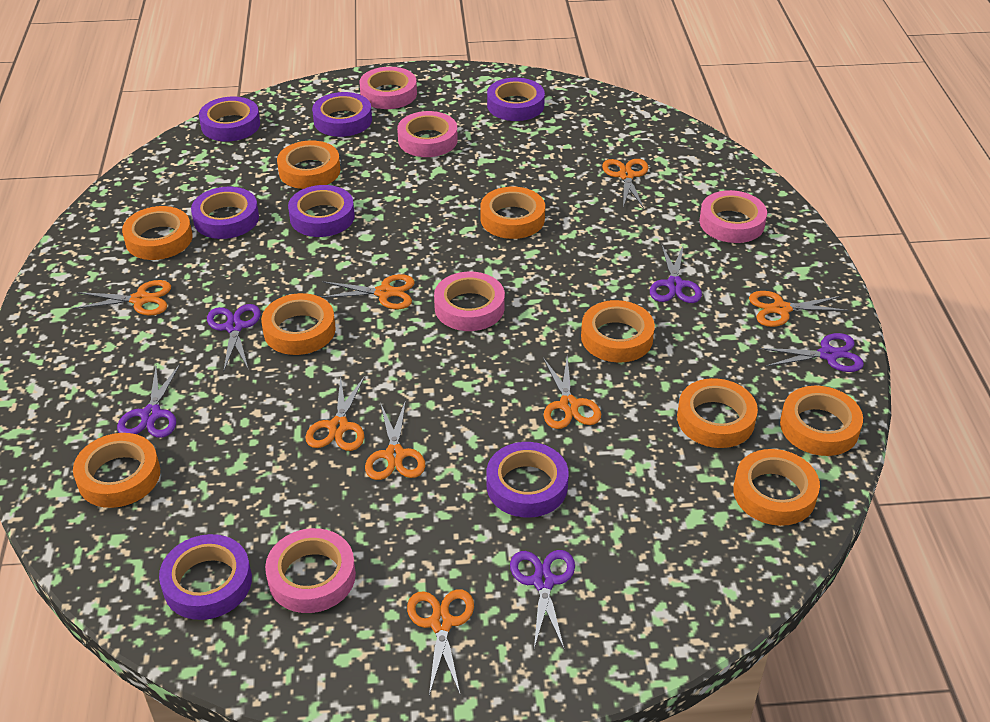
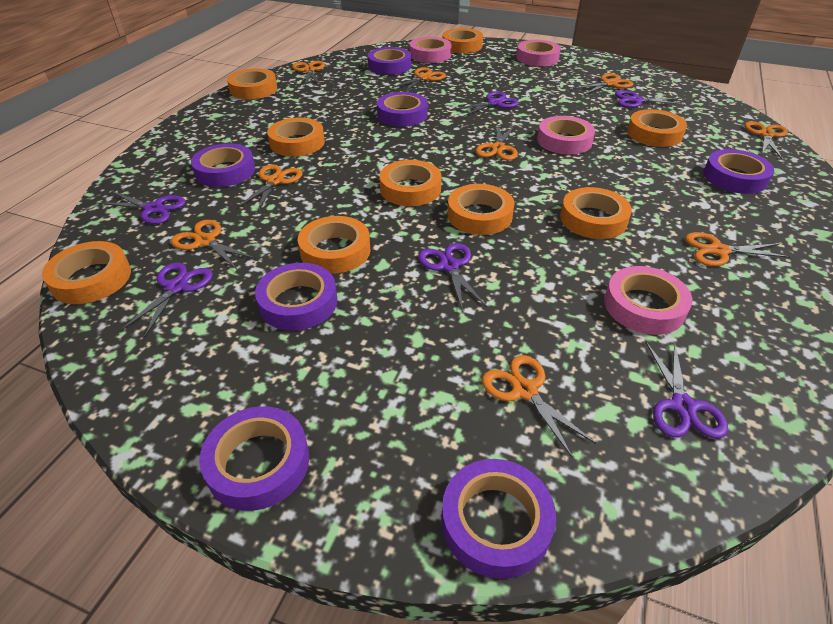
orange scissors: 8 -> 9
pink tape: 5 -> 4
purple scissors: 5 -> 6

